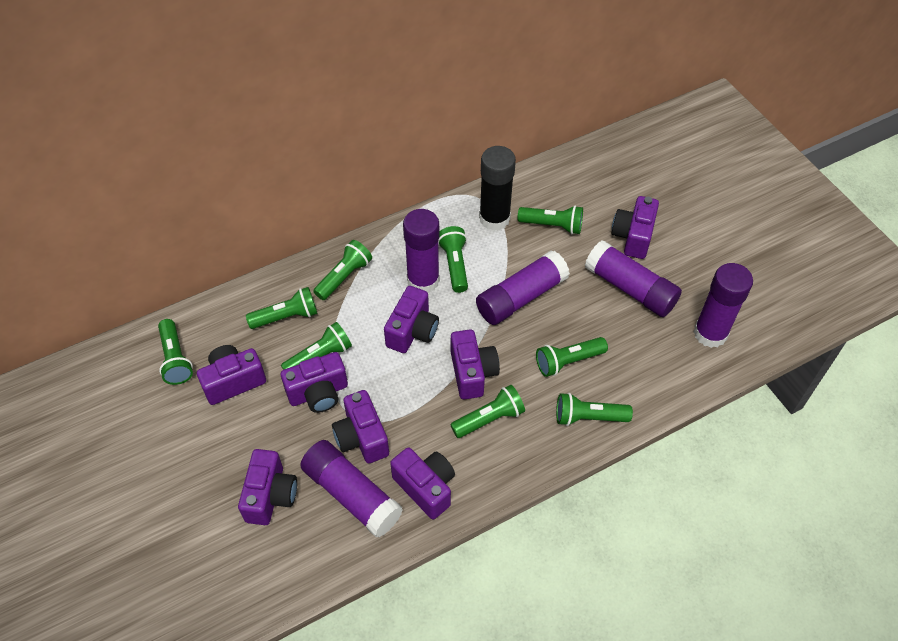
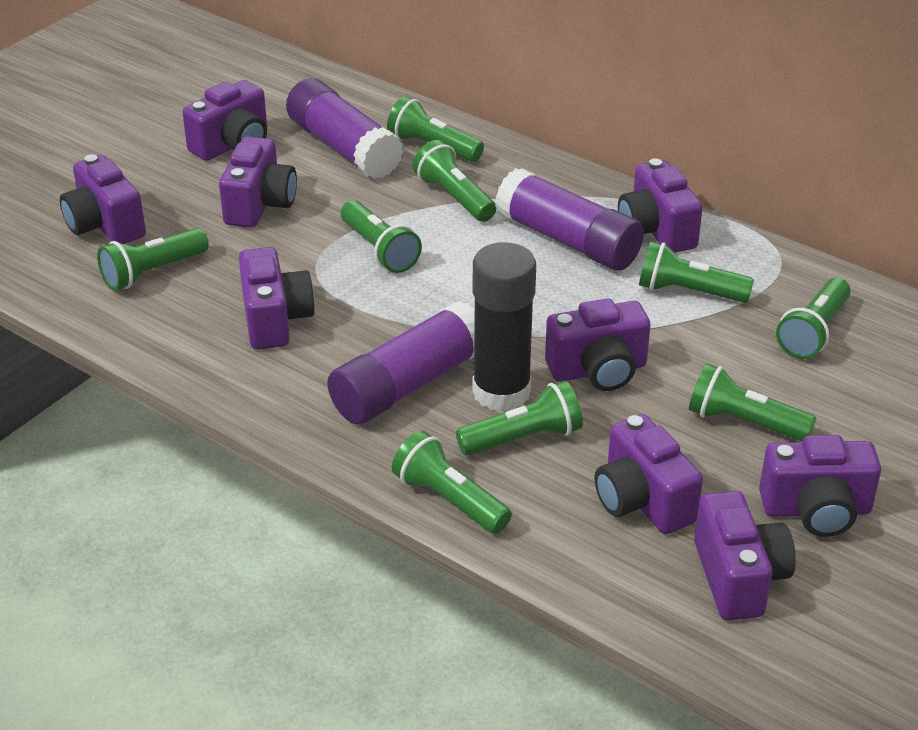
purple camera: 8 -> 9
purple glue stick: 5 -> 3

